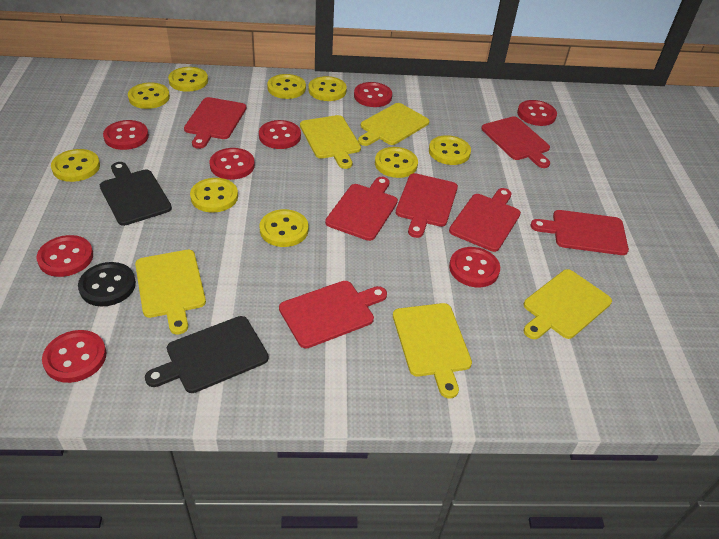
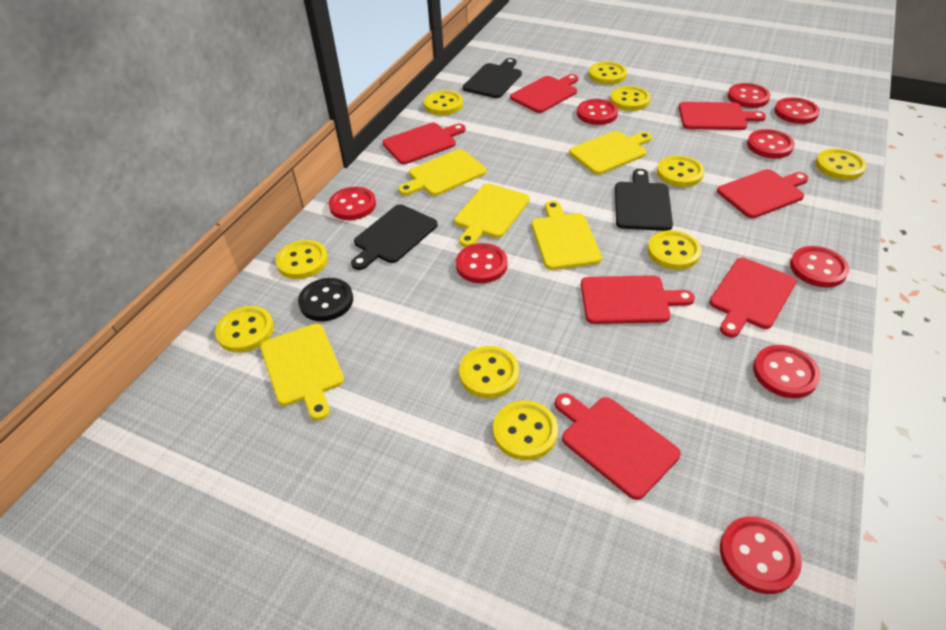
black cutting board: 2 -> 3
red button: 8 -> 9
yellow button: 9 -> 10

